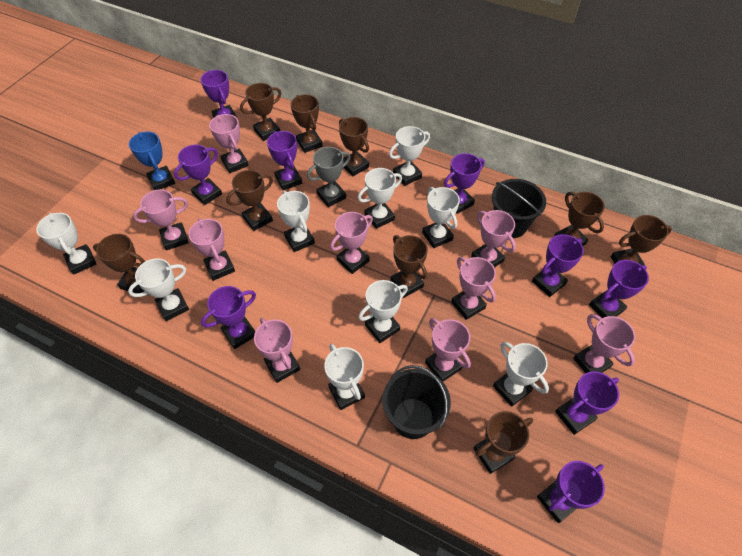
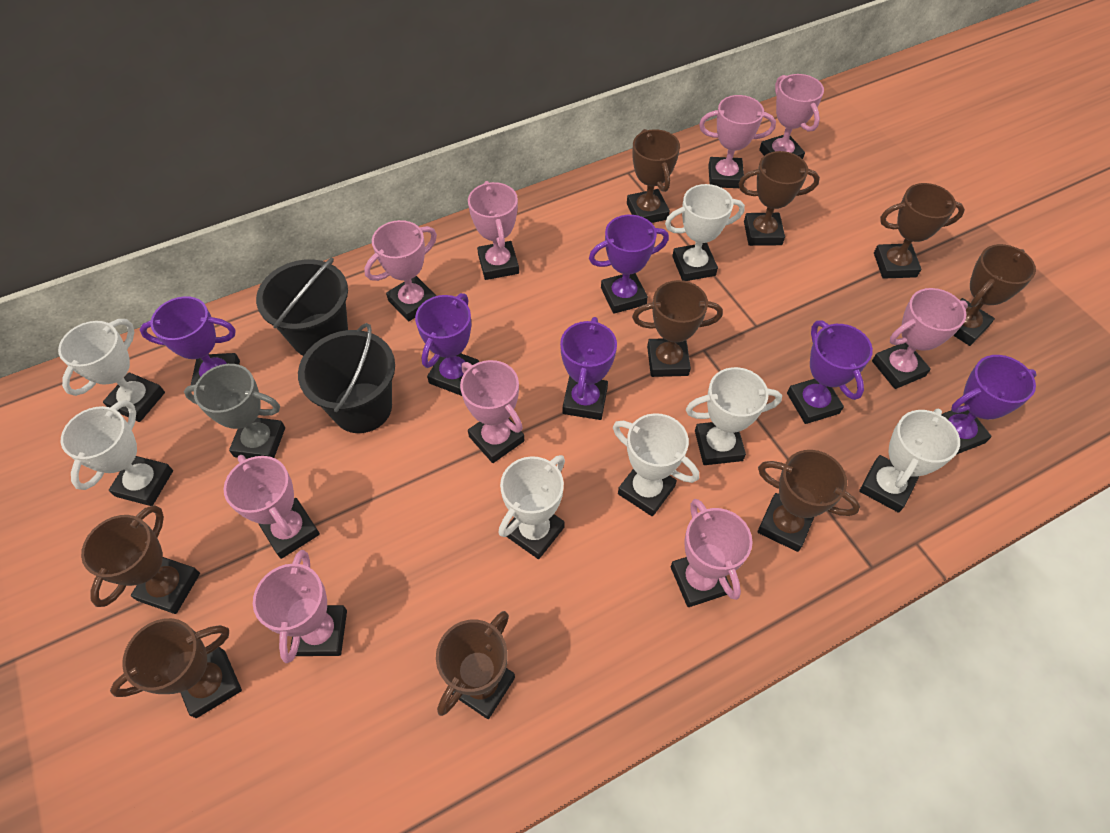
blue trophy: 1 -> 0
purple trophy: 9 -> 6
white trophy: 9 -> 7

